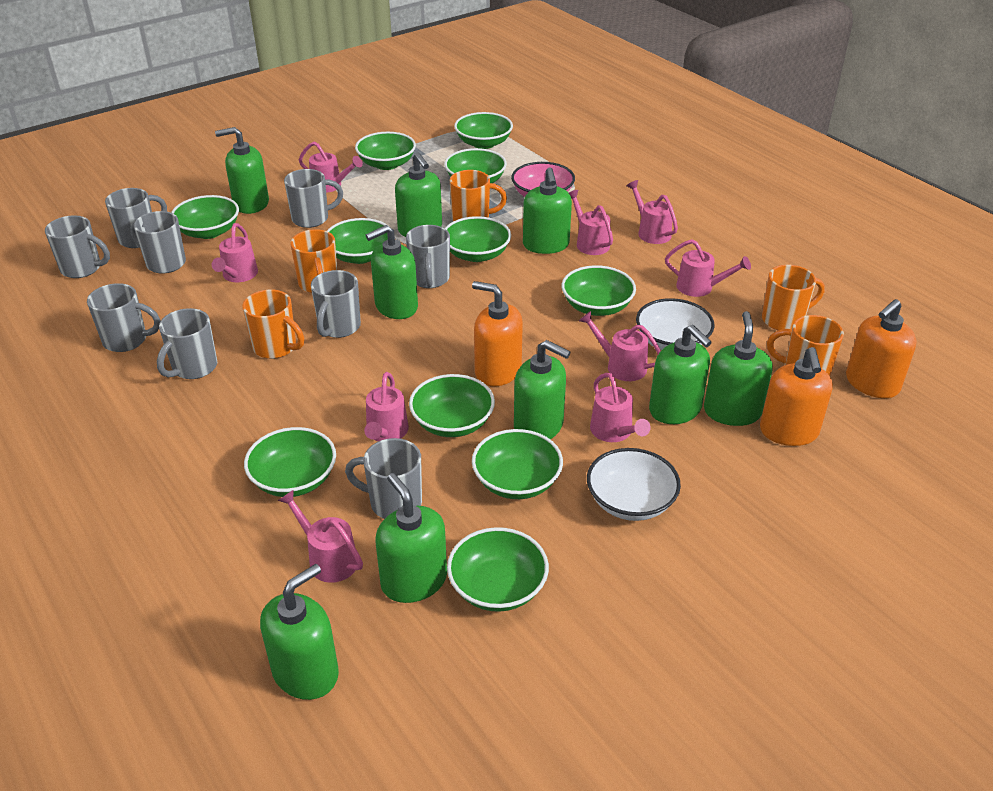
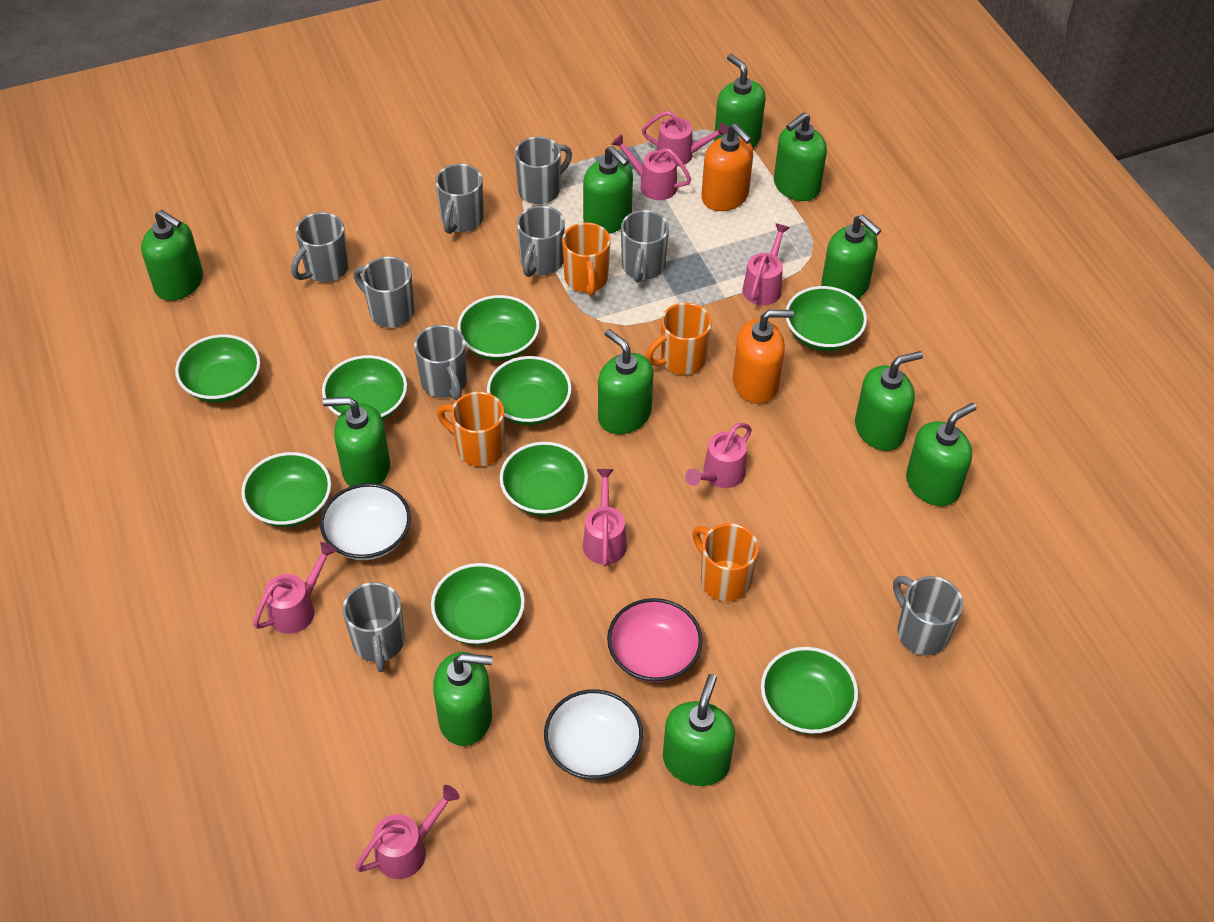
green bowl: 11 -> 9
green soap dispenser: 9 -> 11
orange mug: 5 -> 4
orange soap dispenser: 3 -> 2
pink watering can: 9 -> 7

